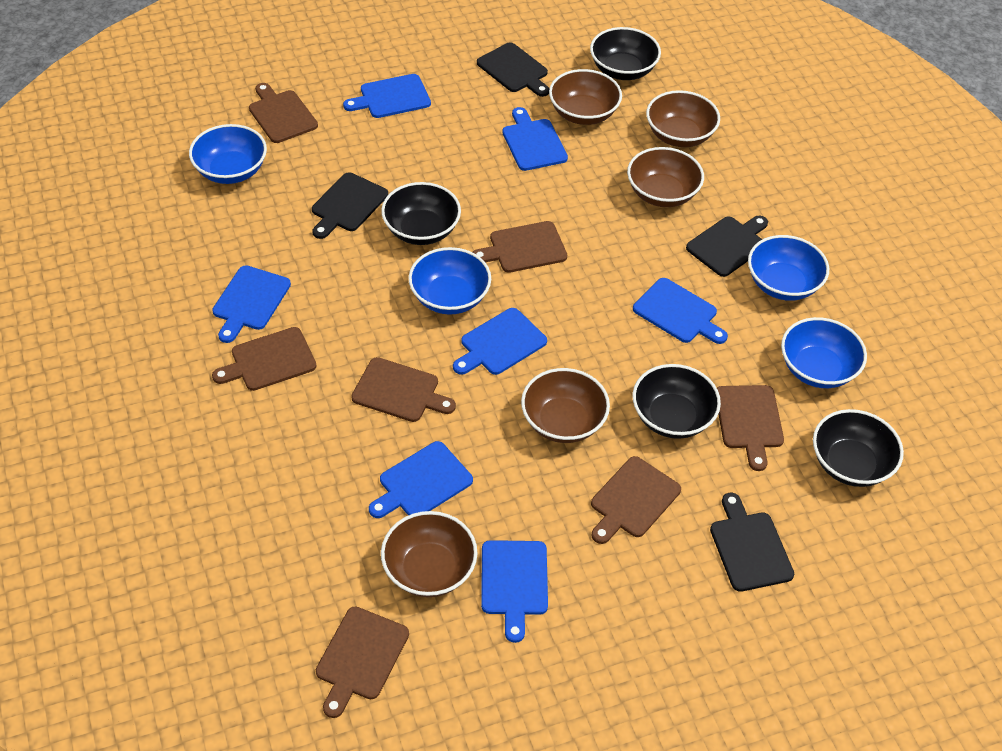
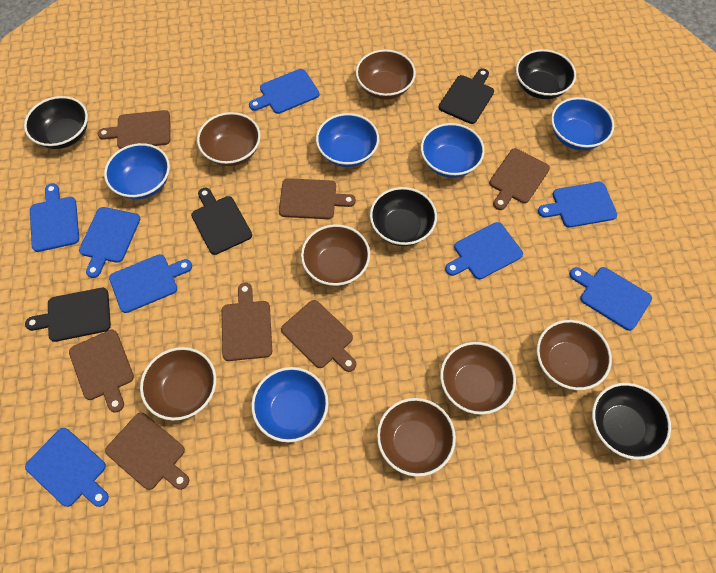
black cutting board: 4 -> 3
blue bowl: 4 -> 5
blue cutting board: 7 -> 8
brown bowl: 5 -> 7

